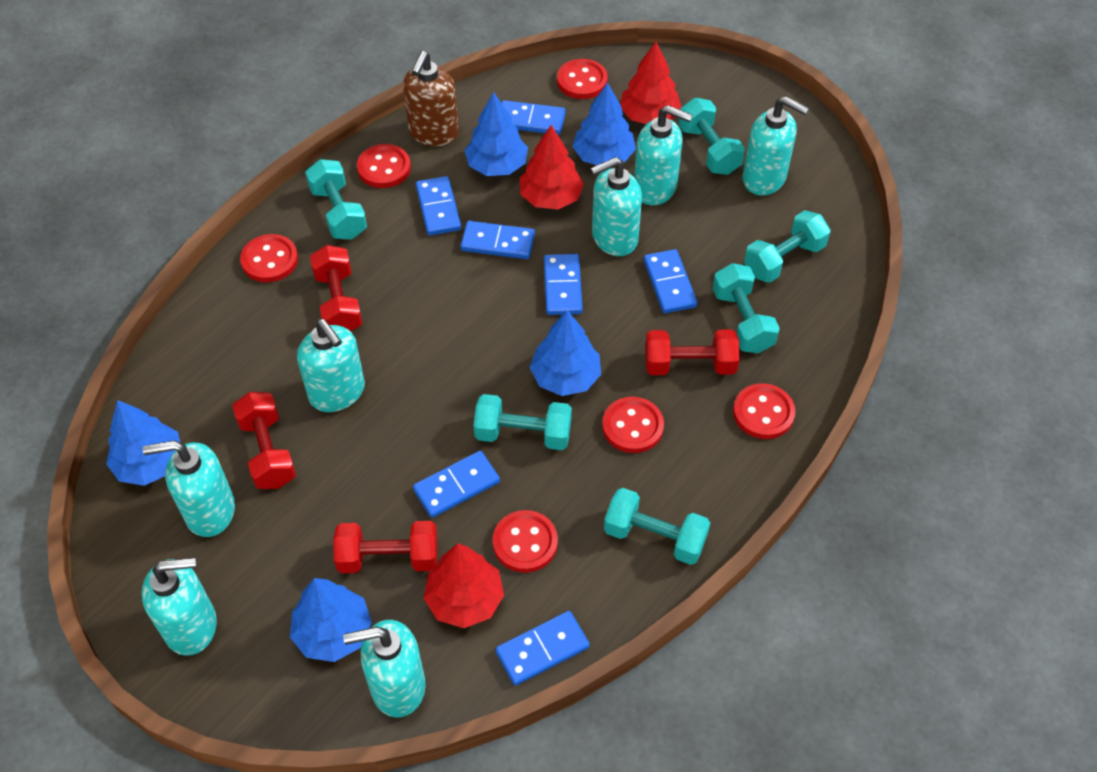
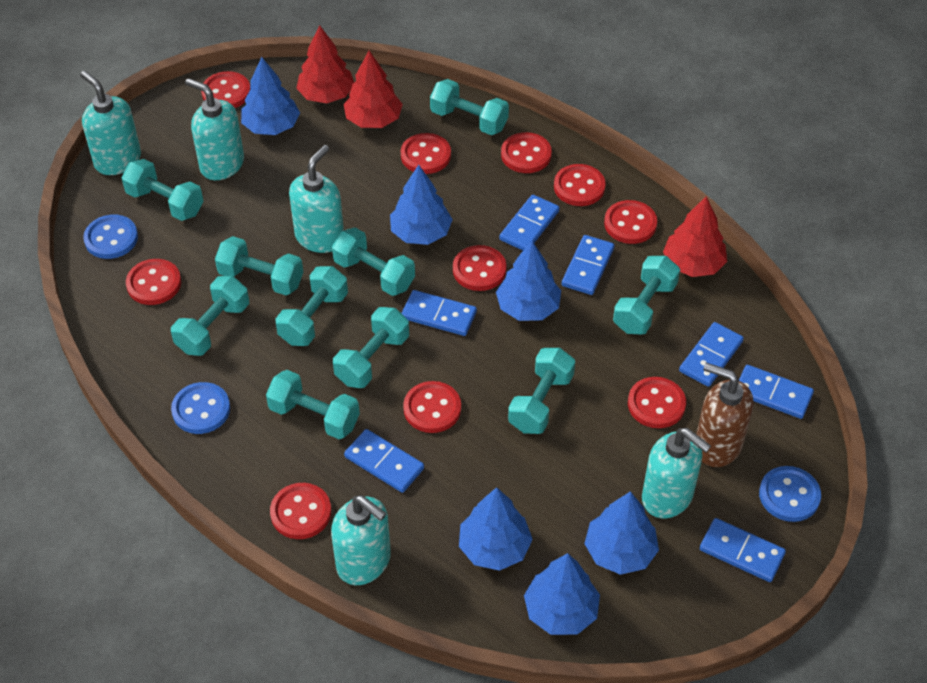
blue button: 0 -> 3
blue tree: 5 -> 6
red button: 6 -> 10
red dumbbell: 4 -> 0
turquoise dumbbell: 6 -> 10
turquoise soap dispenser: 7 -> 5

